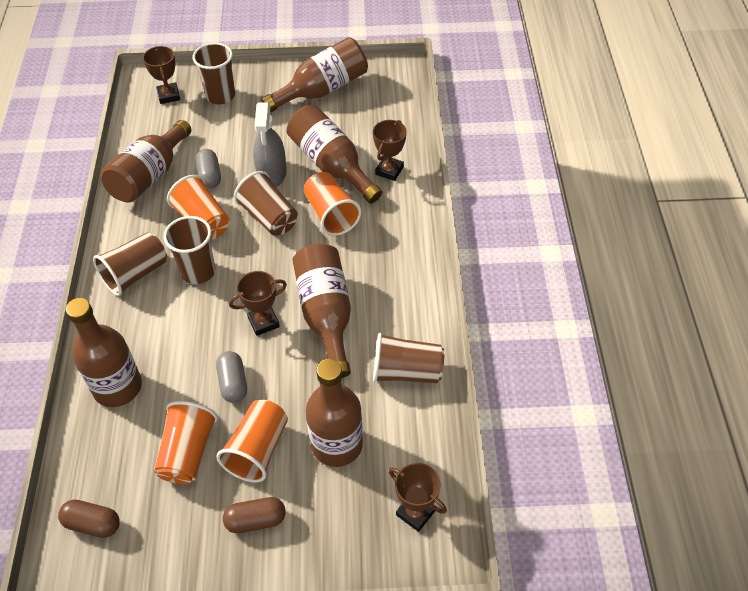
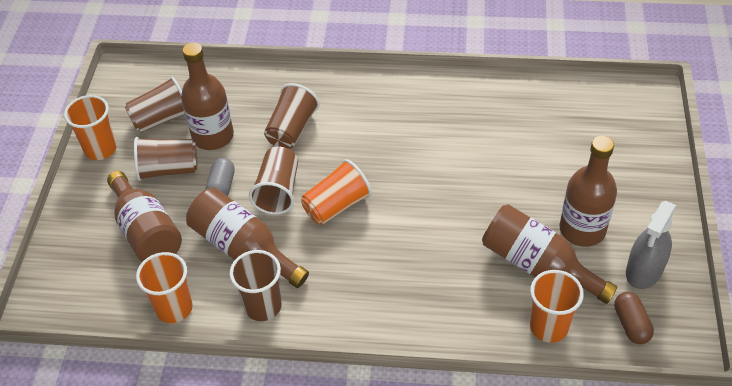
brown bottle: 6 -> 5
brown capsule: 2 -> 1
brown trophy: 4 -> 0
grey capsule: 2 -> 1

